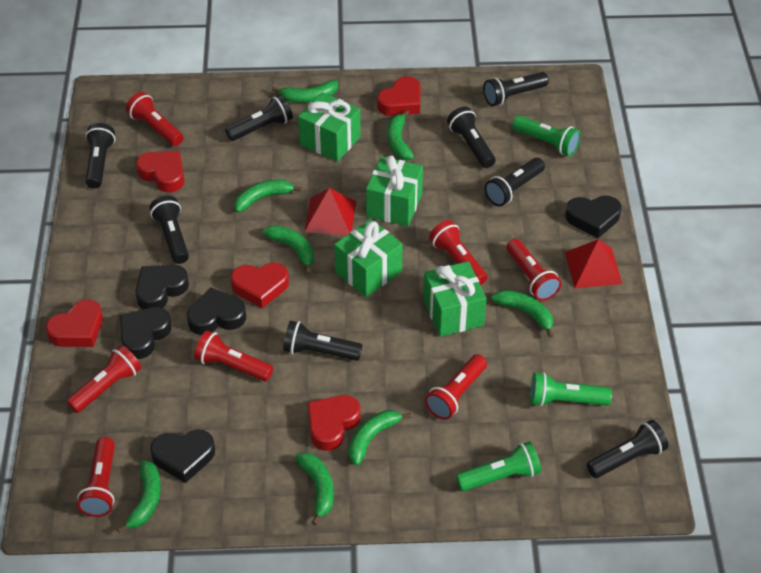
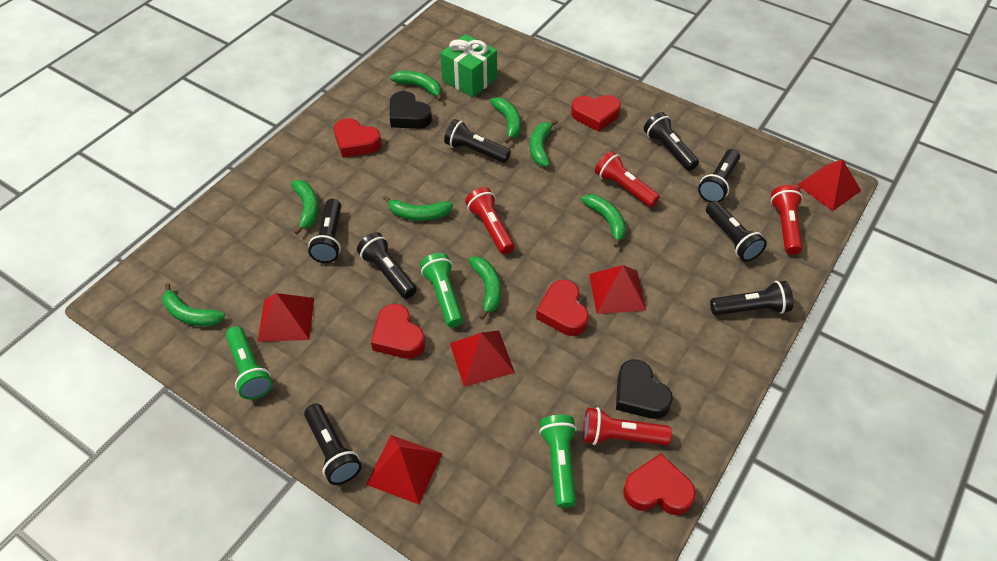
black heart: 5 -> 2
green gift: 4 -> 1
red flashlight: 7 -> 4
red pyramid: 2 -> 5

